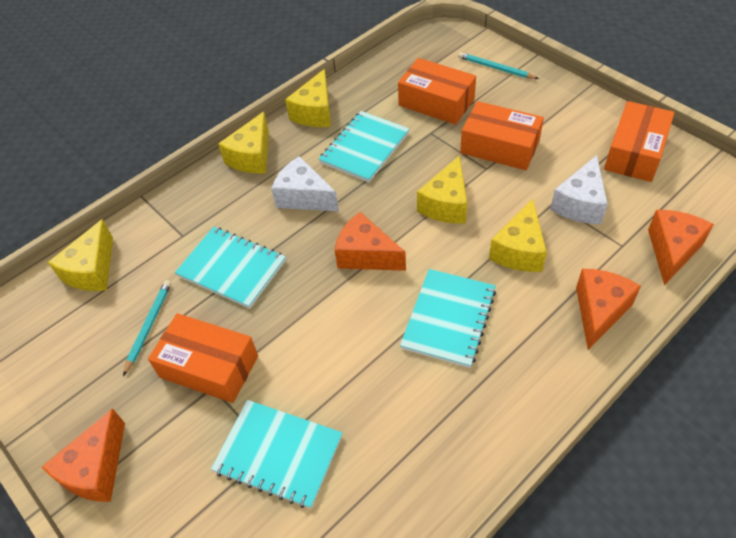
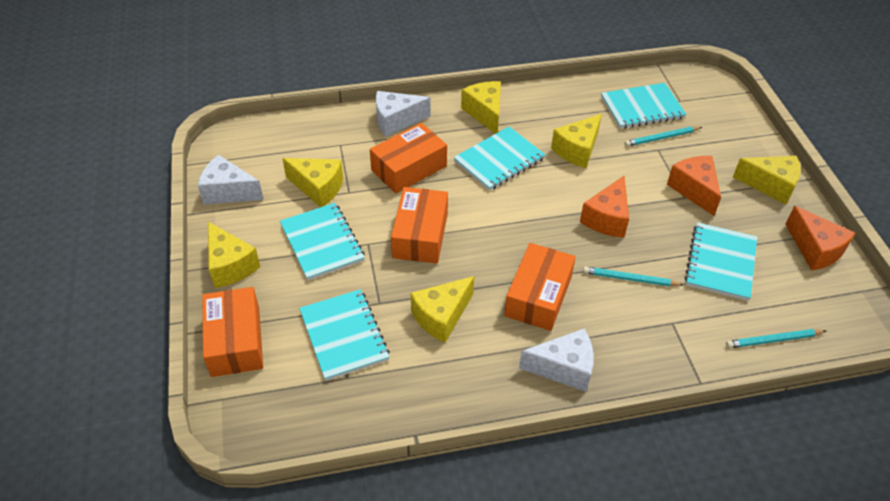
orange cheese: 4 -> 3
turquoise notebook: 4 -> 5
turquoise pencil: 2 -> 3
white cheese: 2 -> 3
yellow cheese: 5 -> 6

